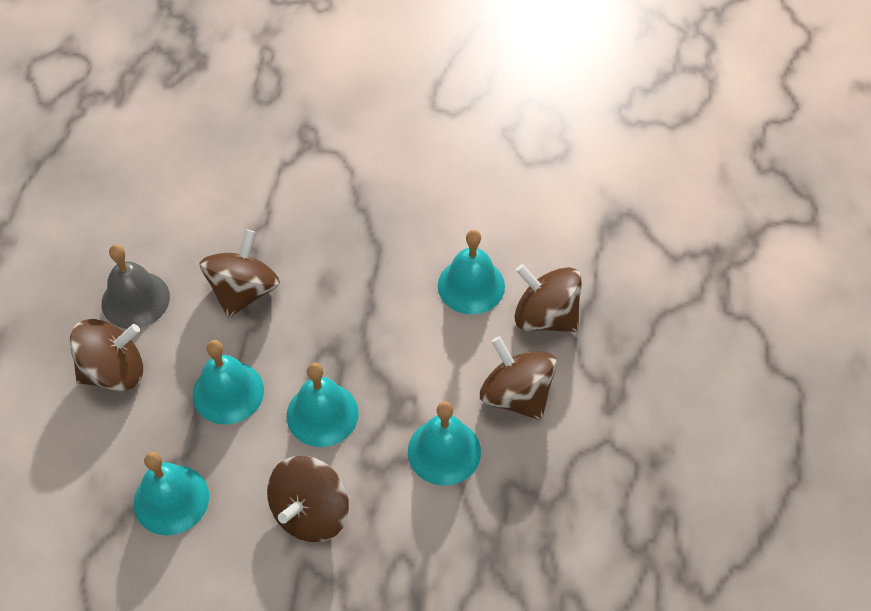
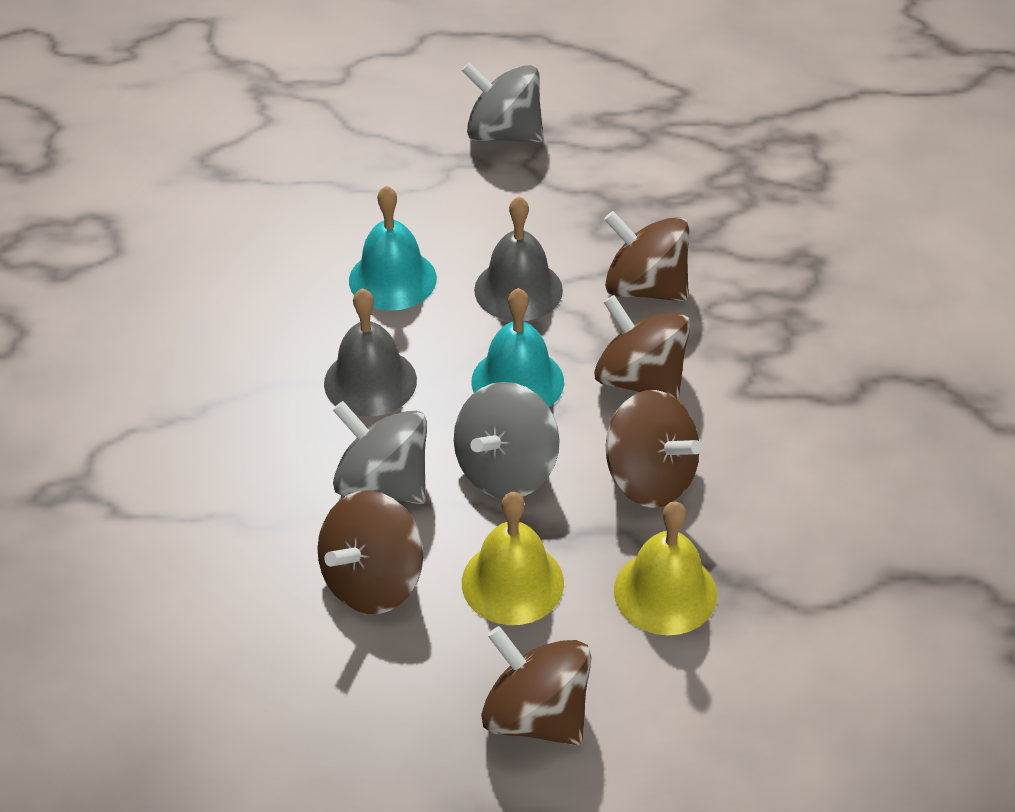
grey bell: 1 -> 2
grey spinning top: 0 -> 3
turquoise bell: 5 -> 2
yellow bell: 0 -> 2

